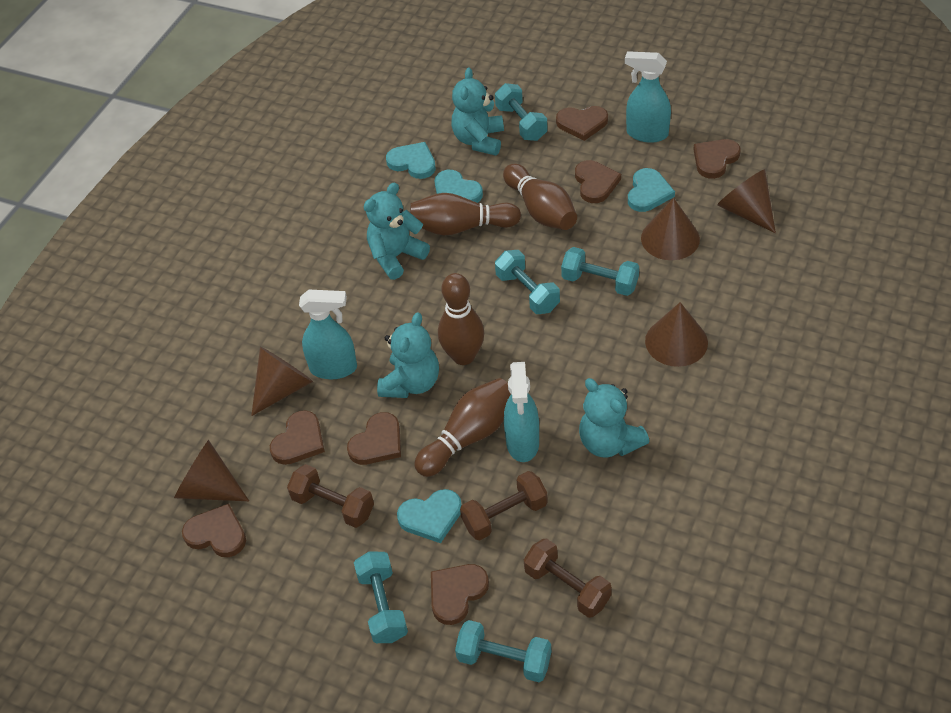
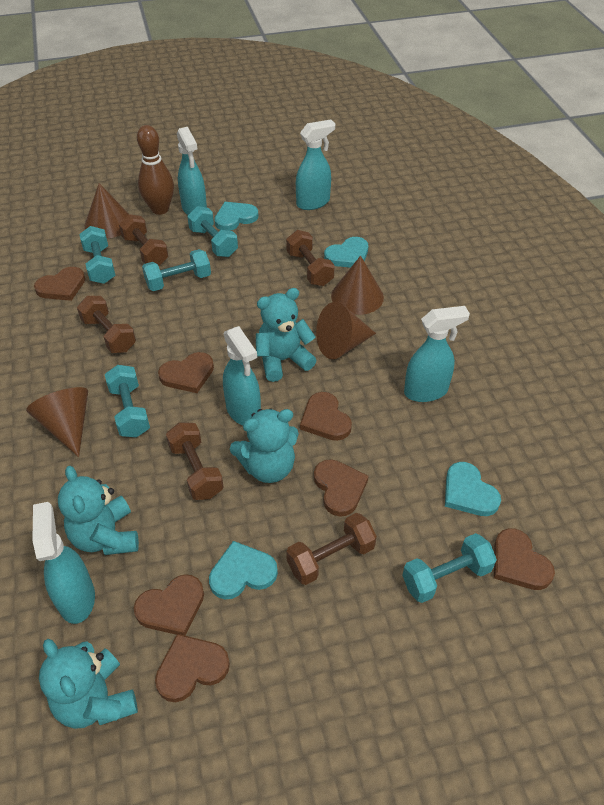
brown bowling pin: 4 -> 1
brown cone: 5 -> 4
brown dumbbell: 3 -> 5
turquoise spray bottle: 3 -> 5

